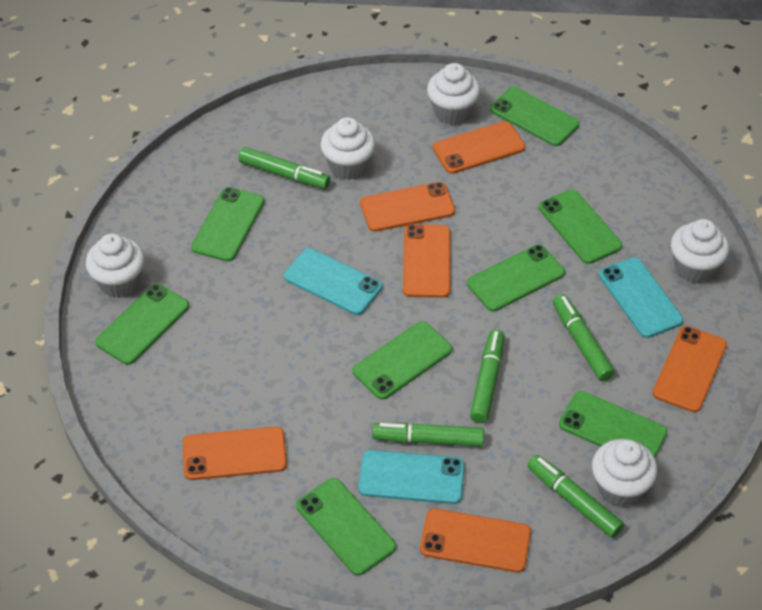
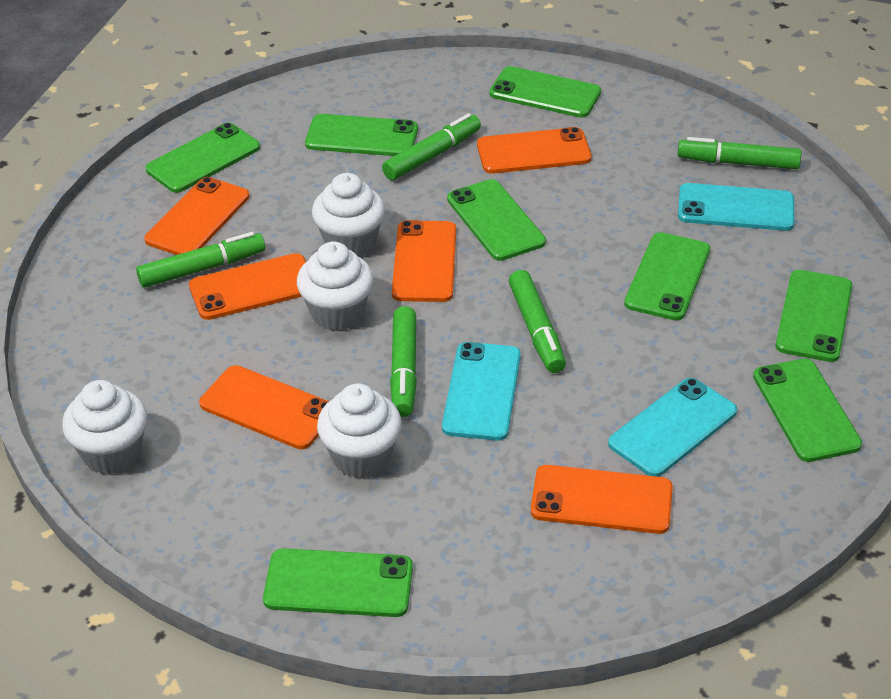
white cupcake: 5 -> 4

